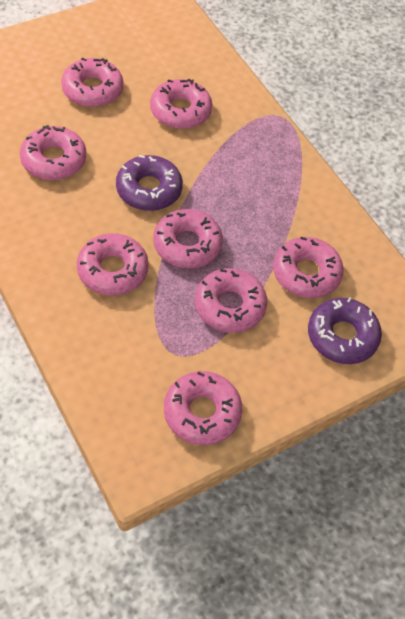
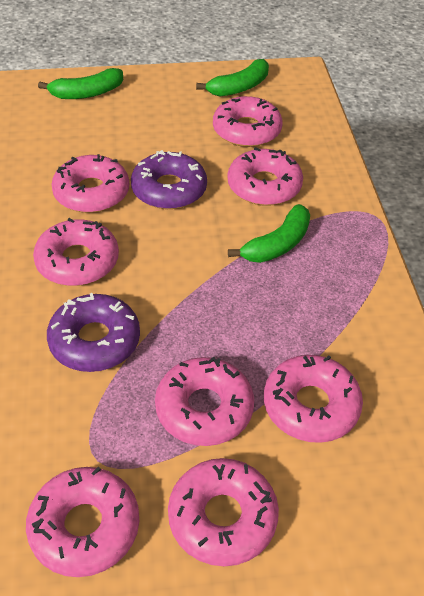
green banana: 0 -> 3

